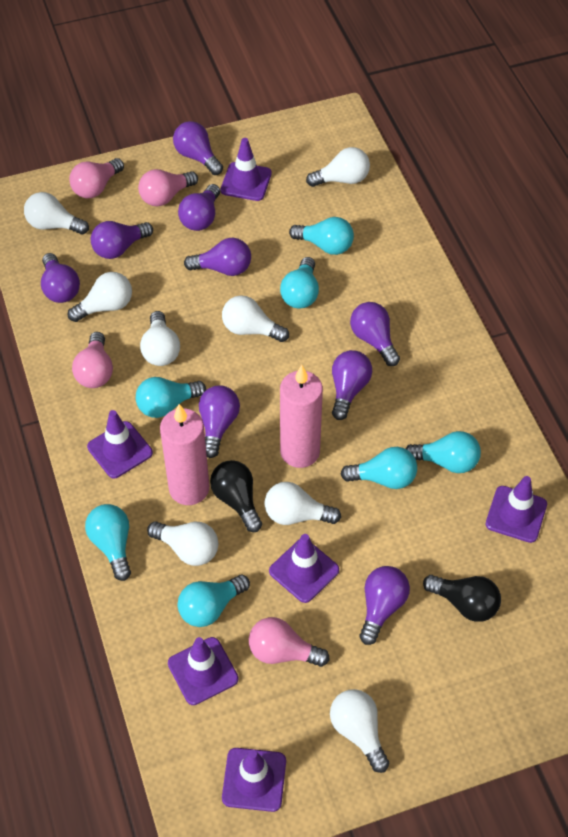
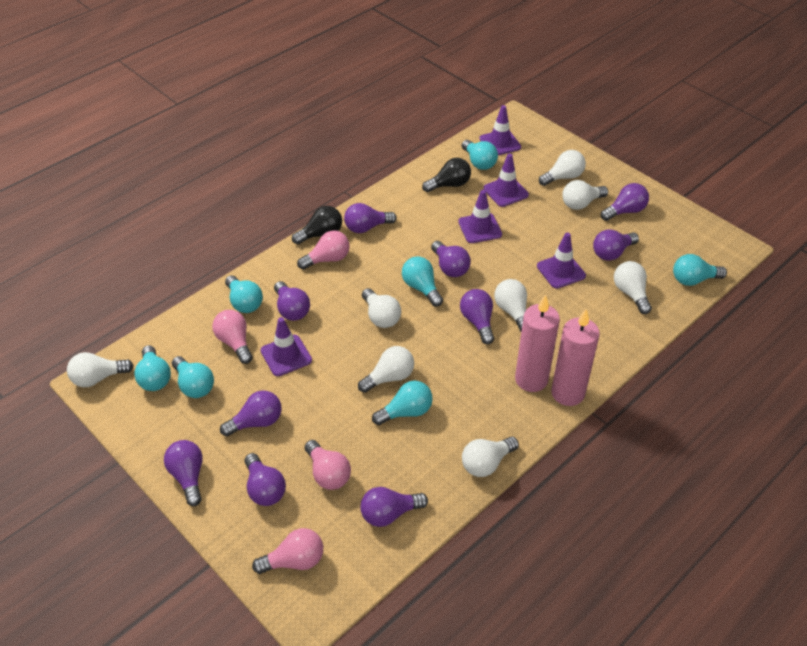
purple light bulb: 9 -> 10
purple traffic cone: 6 -> 5

